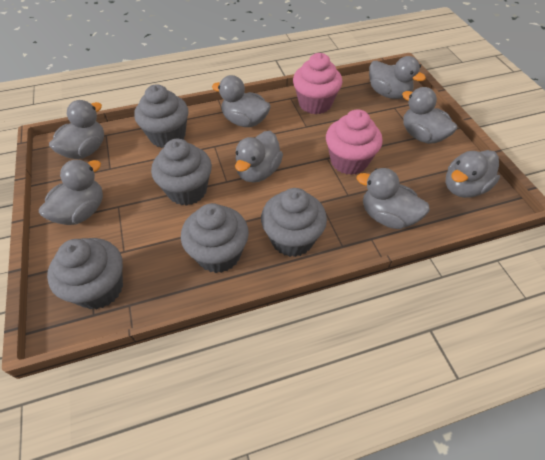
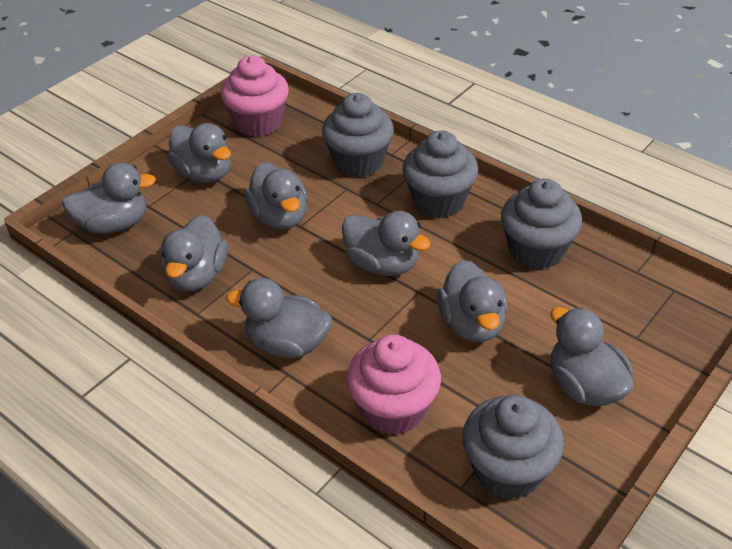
grey cupcake: 5 -> 4

